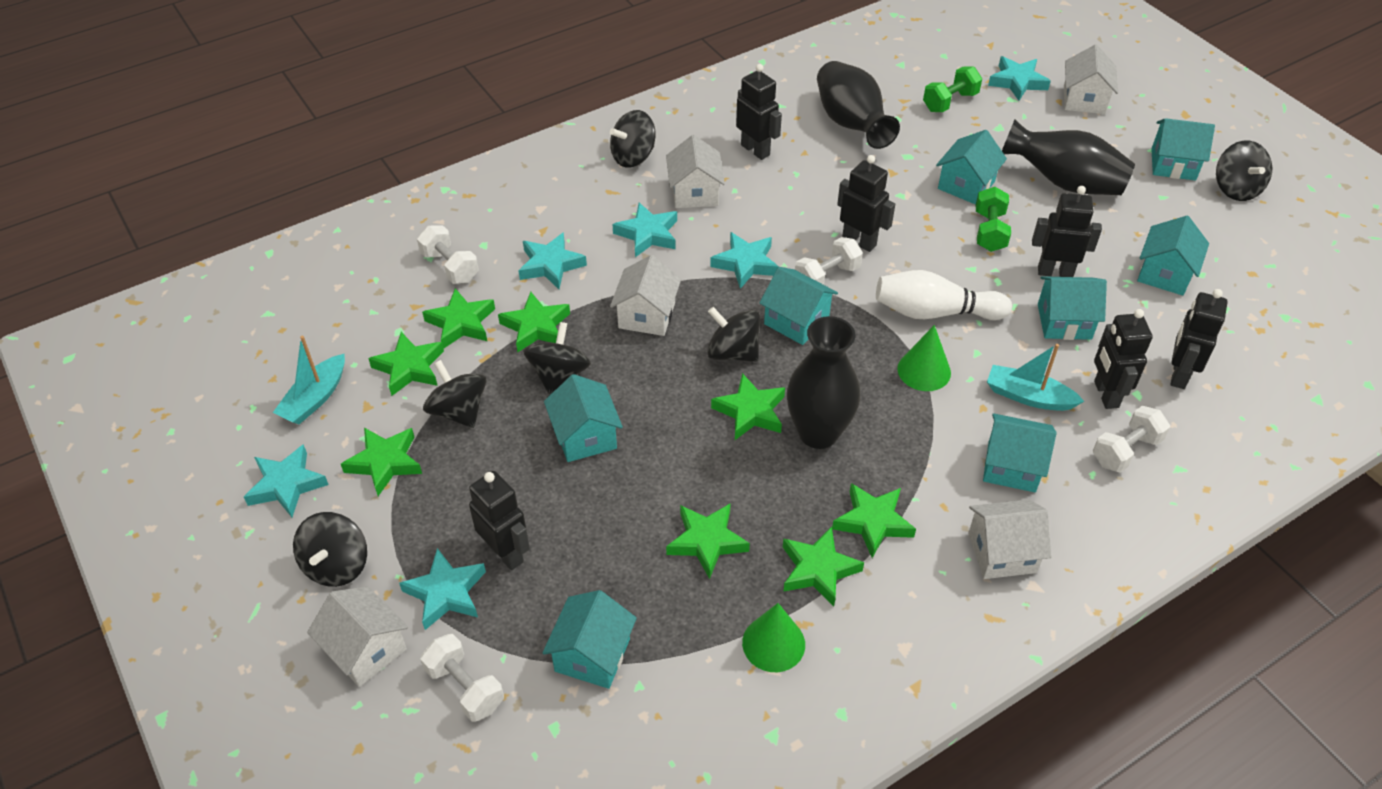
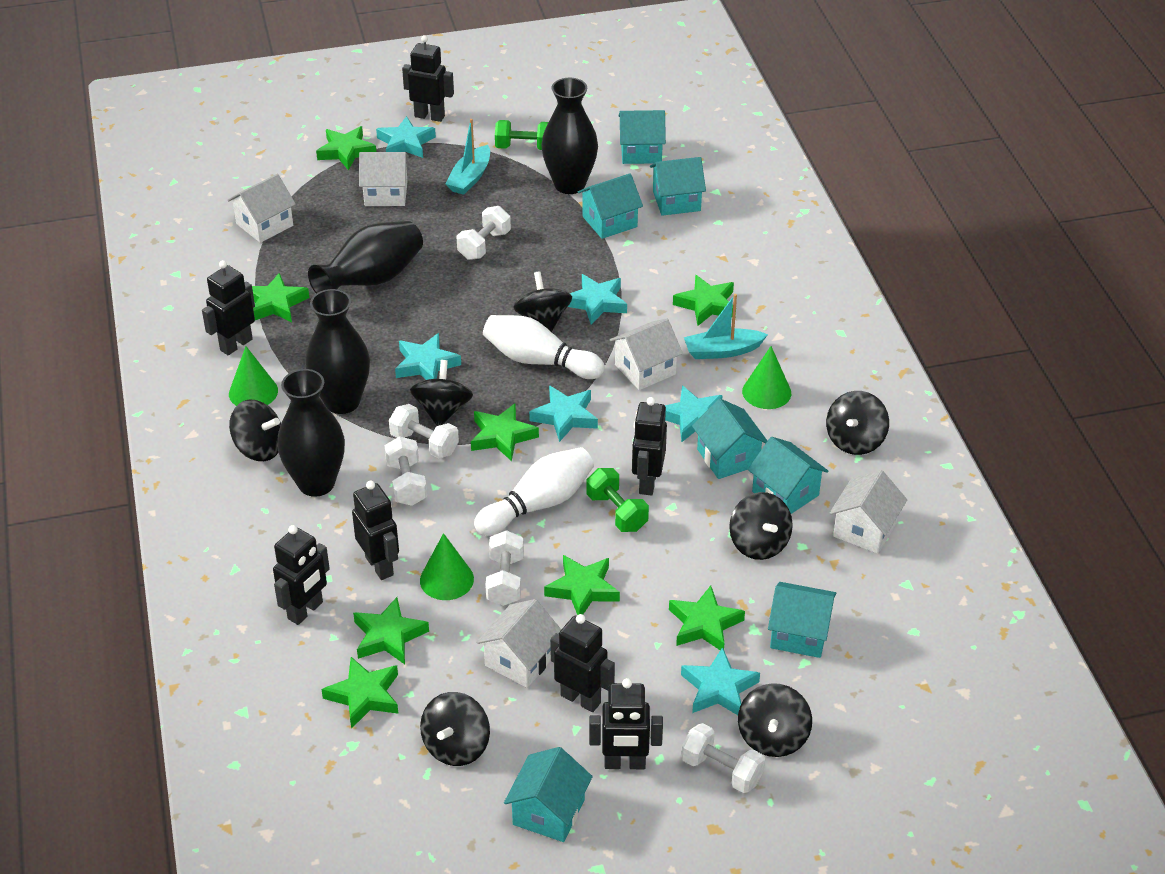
black robot: 6 -> 7
black spinning top: 6 -> 7
black vase: 3 -> 4
green cone: 2 -> 3
turquoise house: 8 -> 7
white bowling pin: 1 -> 2
white dumbbell: 4 -> 5

